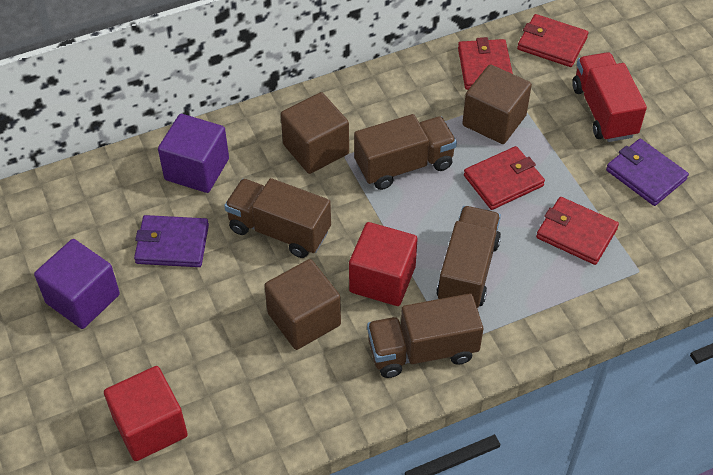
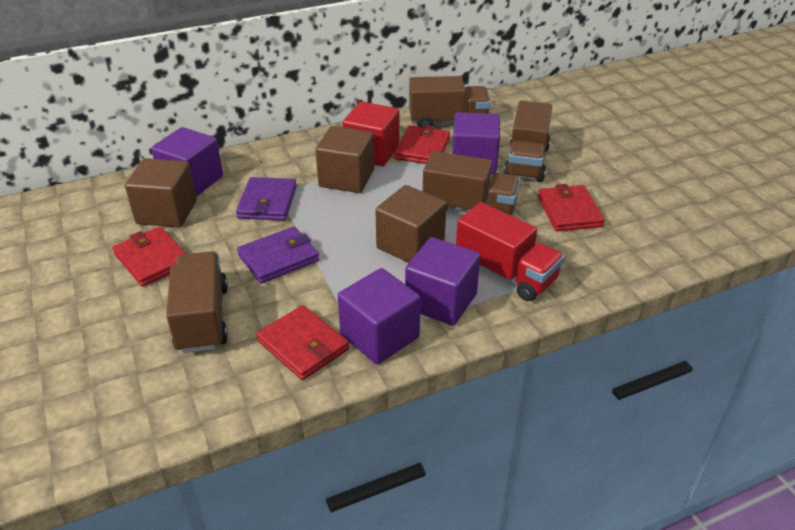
purple cube: 2 -> 4
red cube: 2 -> 1

